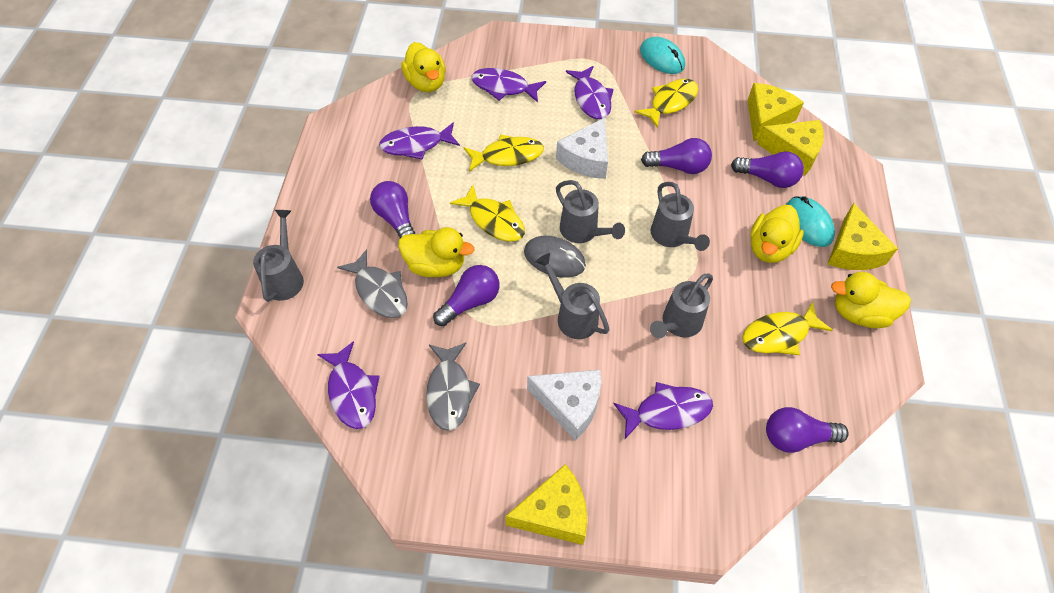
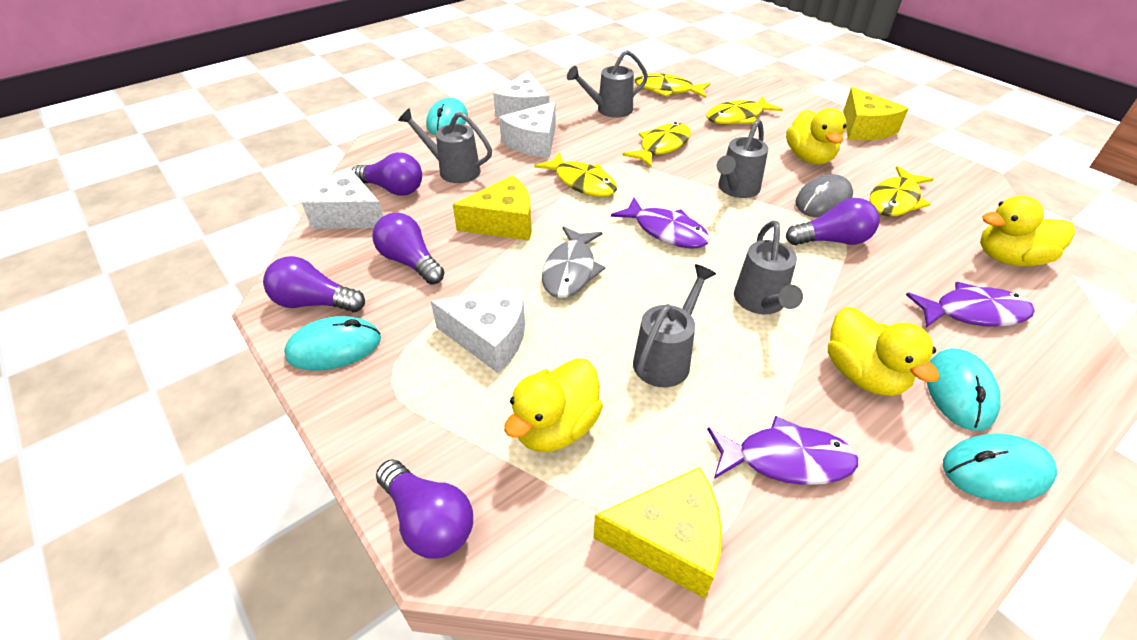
grey fish: 2 -> 1
purple fish: 5 -> 3
turquoise mouse: 2 -> 4
white cheese: 2 -> 4
yellow cheese: 4 -> 3
yellow fish: 4 -> 5

